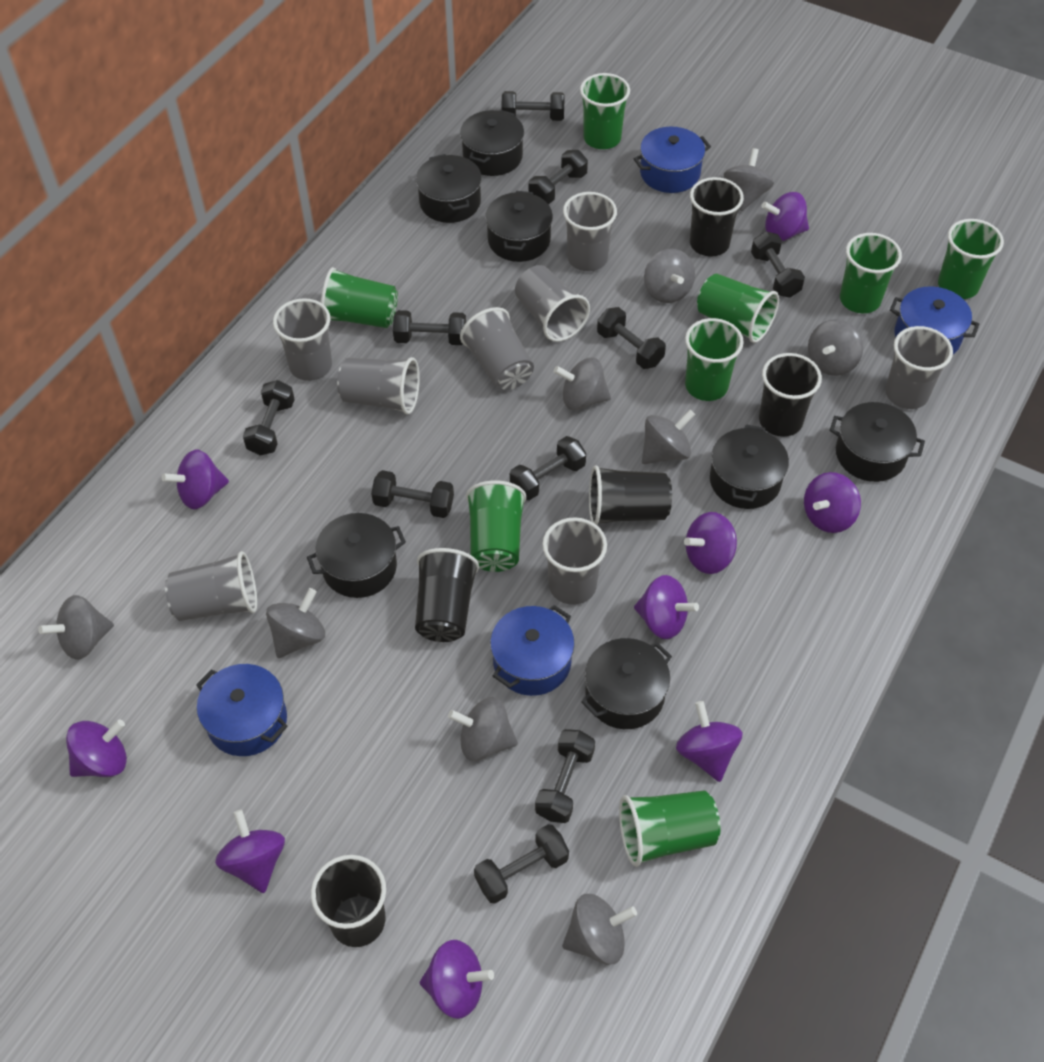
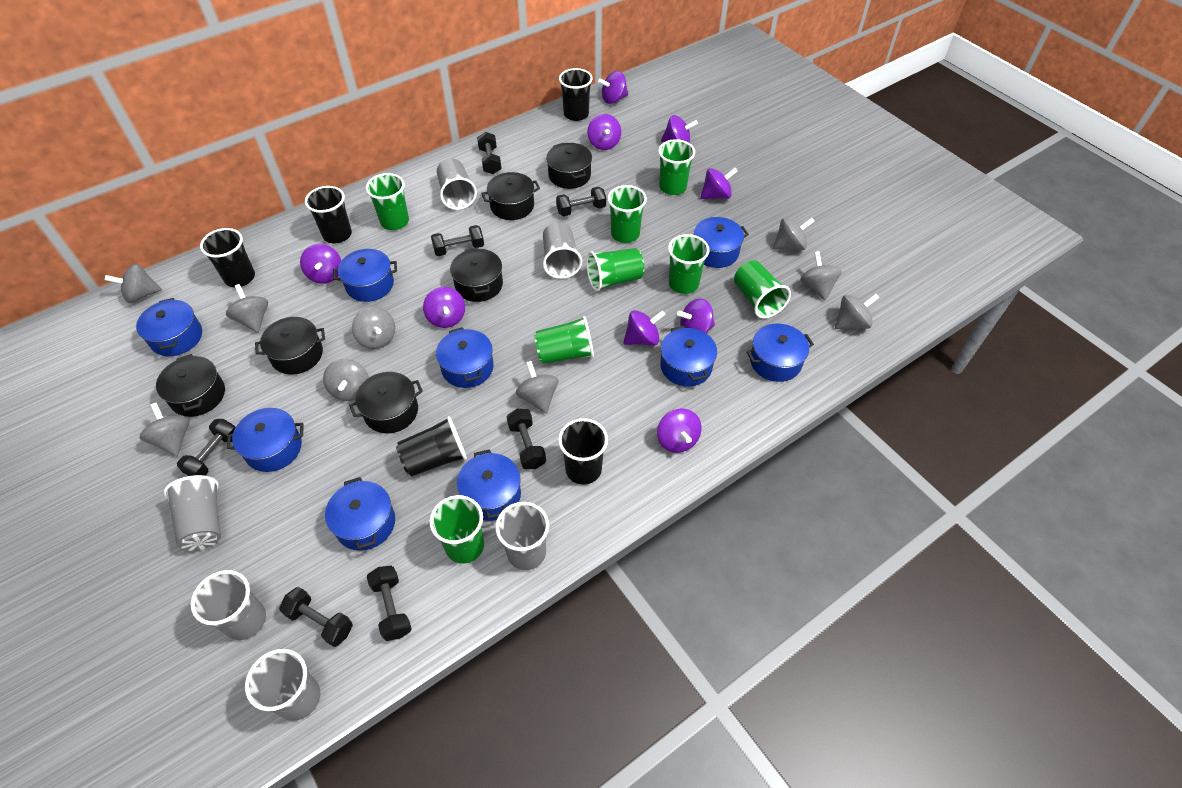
black dumbbell: 10 -> 7
black pot: 7 -> 6
blue pot: 4 -> 9
grey cup: 8 -> 6

